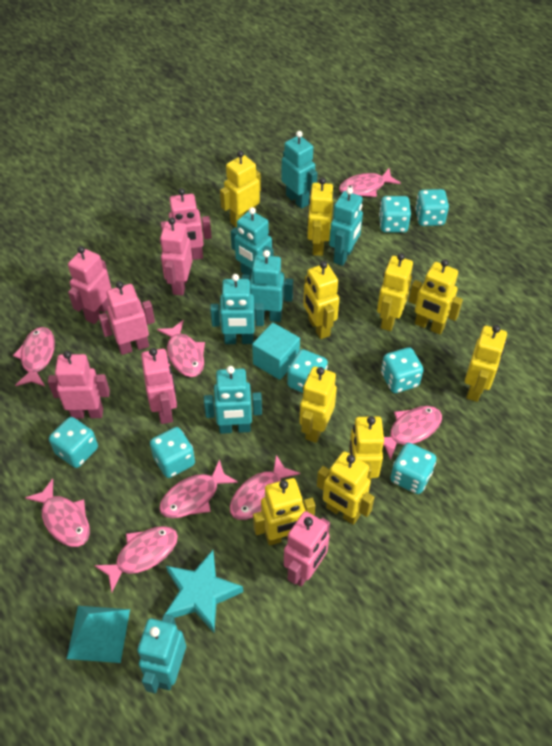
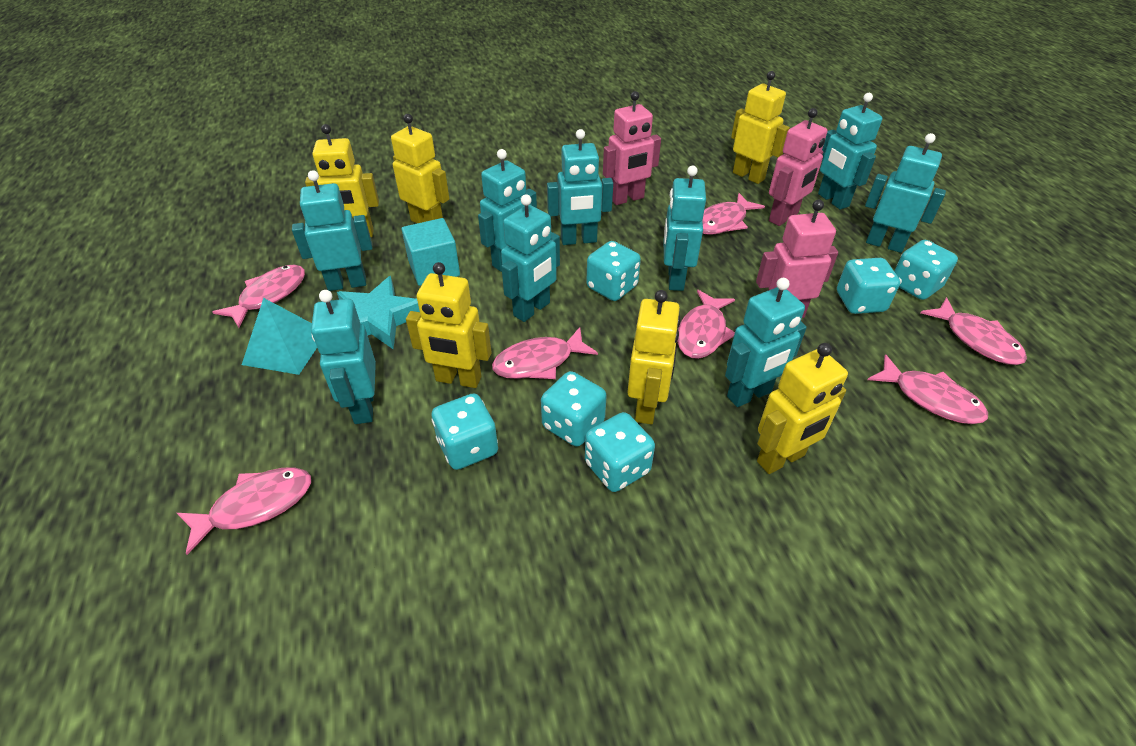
pink fish: 8 -> 7
pink robot: 7 -> 3
turquoise dice: 7 -> 6
turquoise robot: 7 -> 9
yellow robot: 10 -> 6

